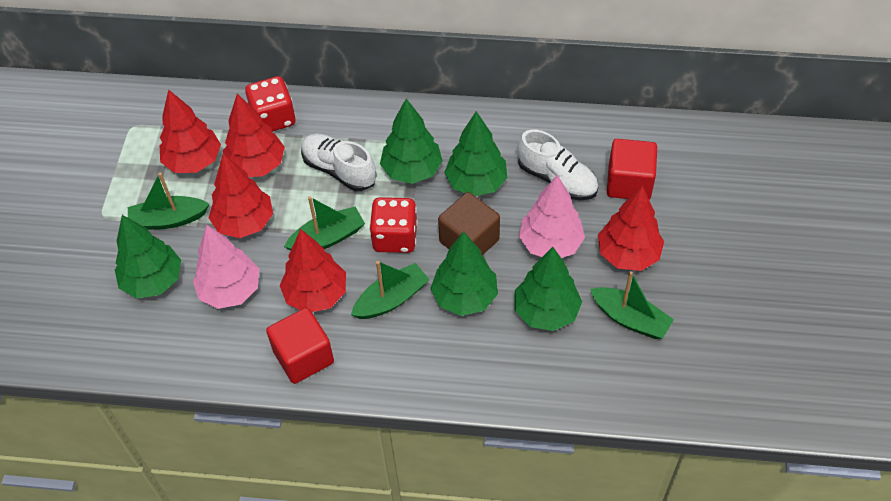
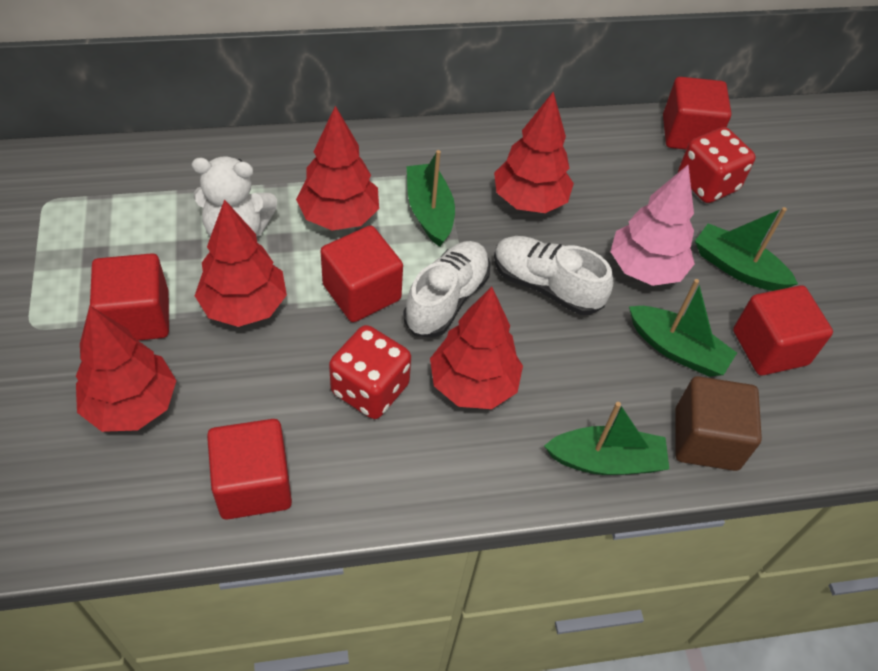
green tree: 5 -> 0
pink tree: 2 -> 1
red cube: 2 -> 5
white teddy bear: 0 -> 1

